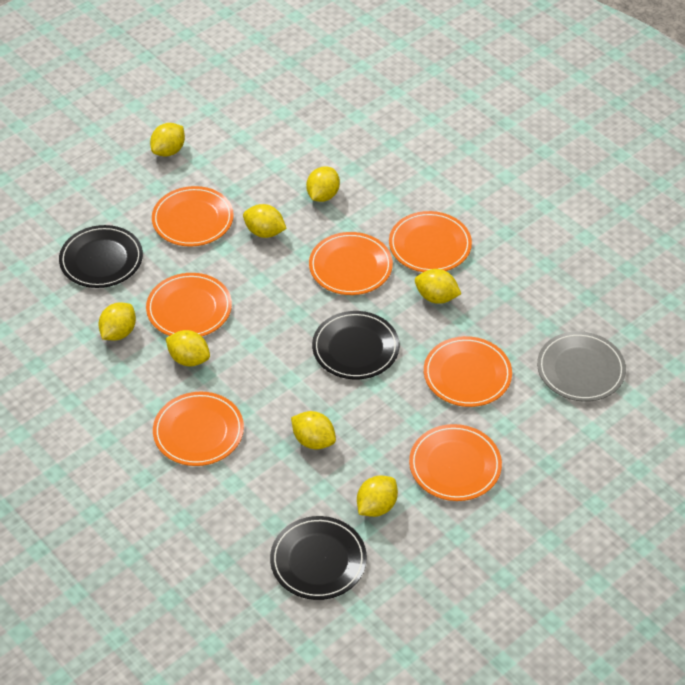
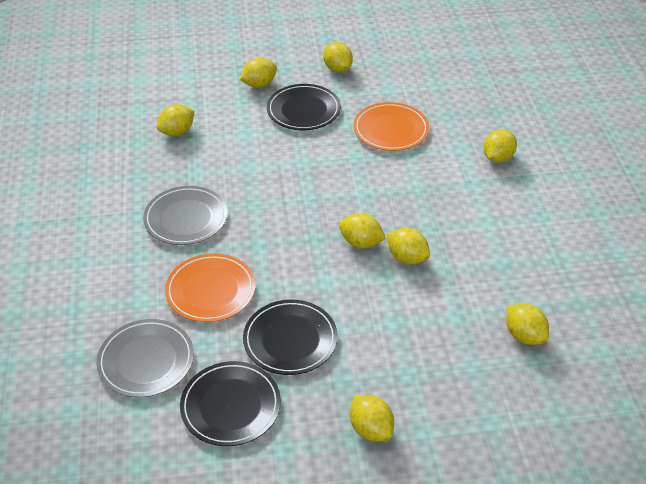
grey plate: 1 -> 2
orange plate: 7 -> 2

